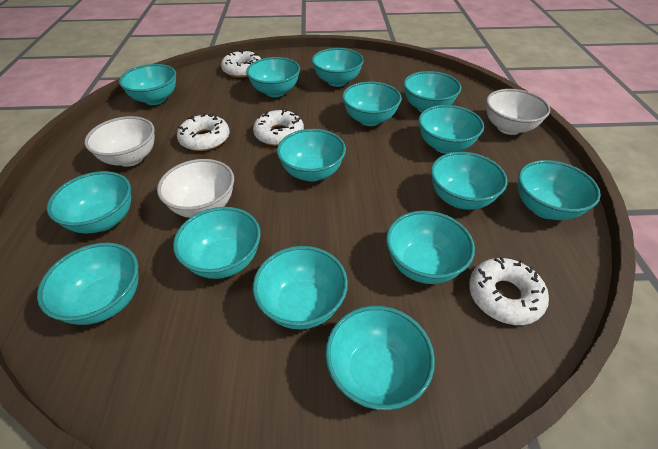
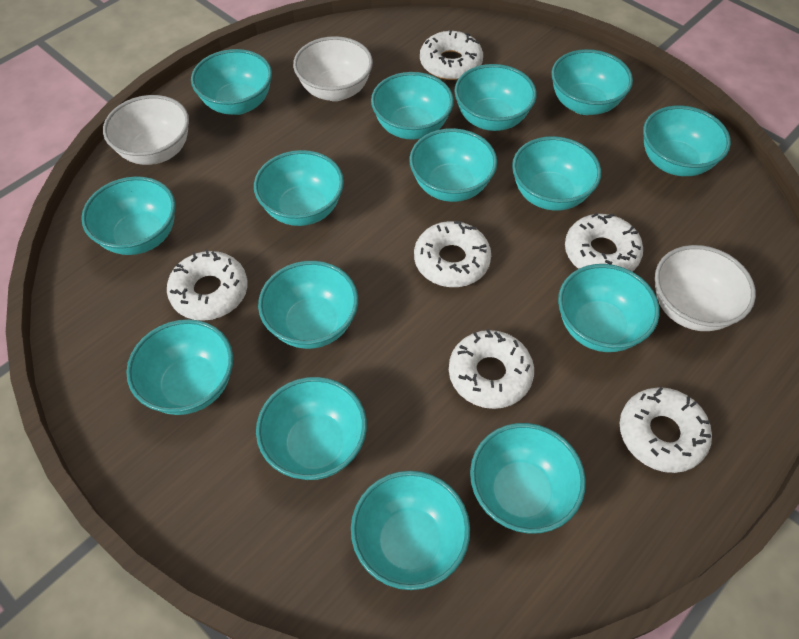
white donut: 4 -> 6

